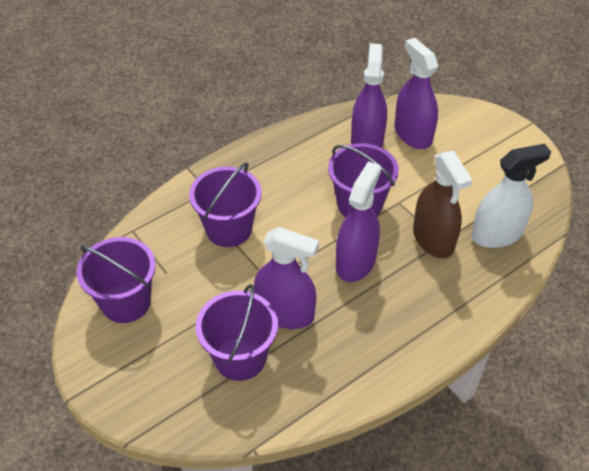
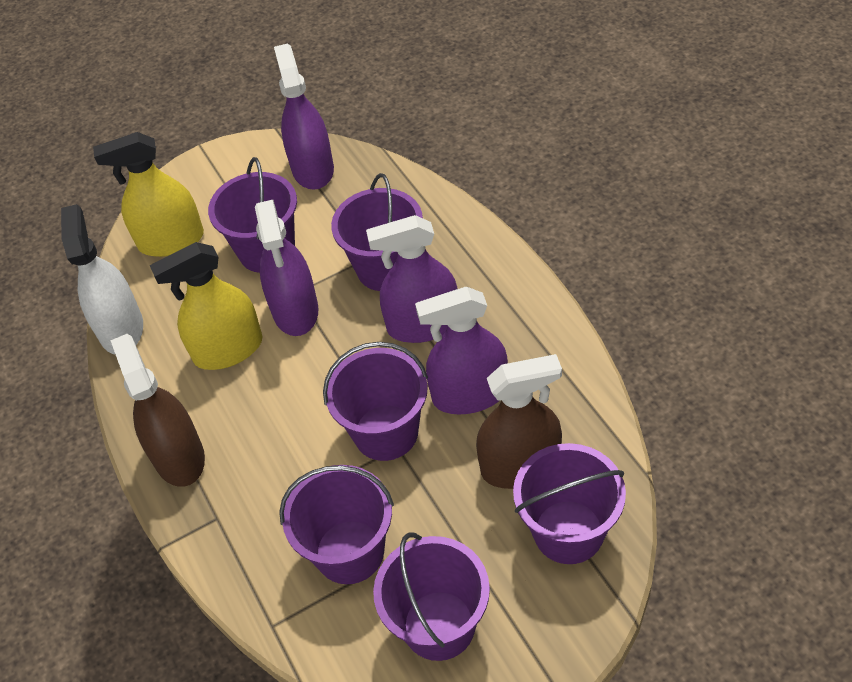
brown spray bottle: 1 -> 2
purple bucket: 4 -> 6
yellow spray bottle: 0 -> 2

